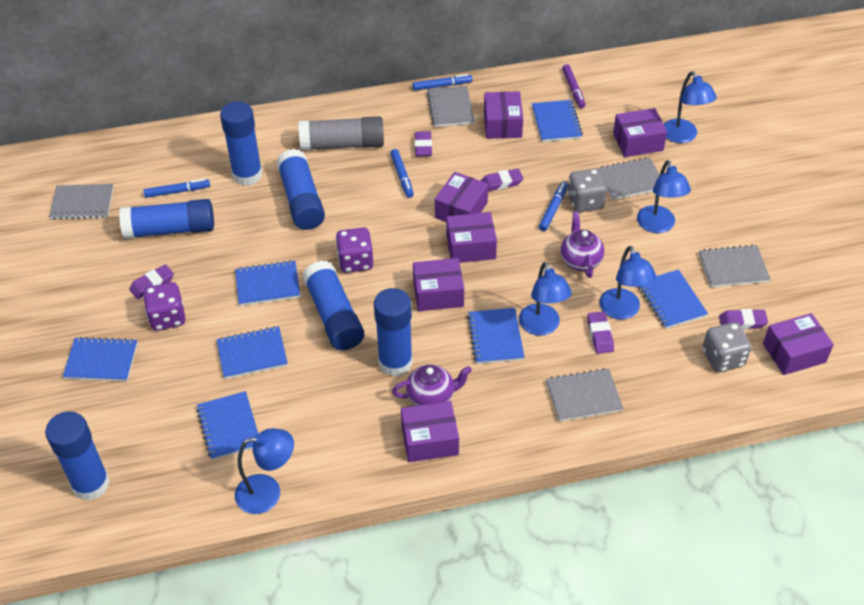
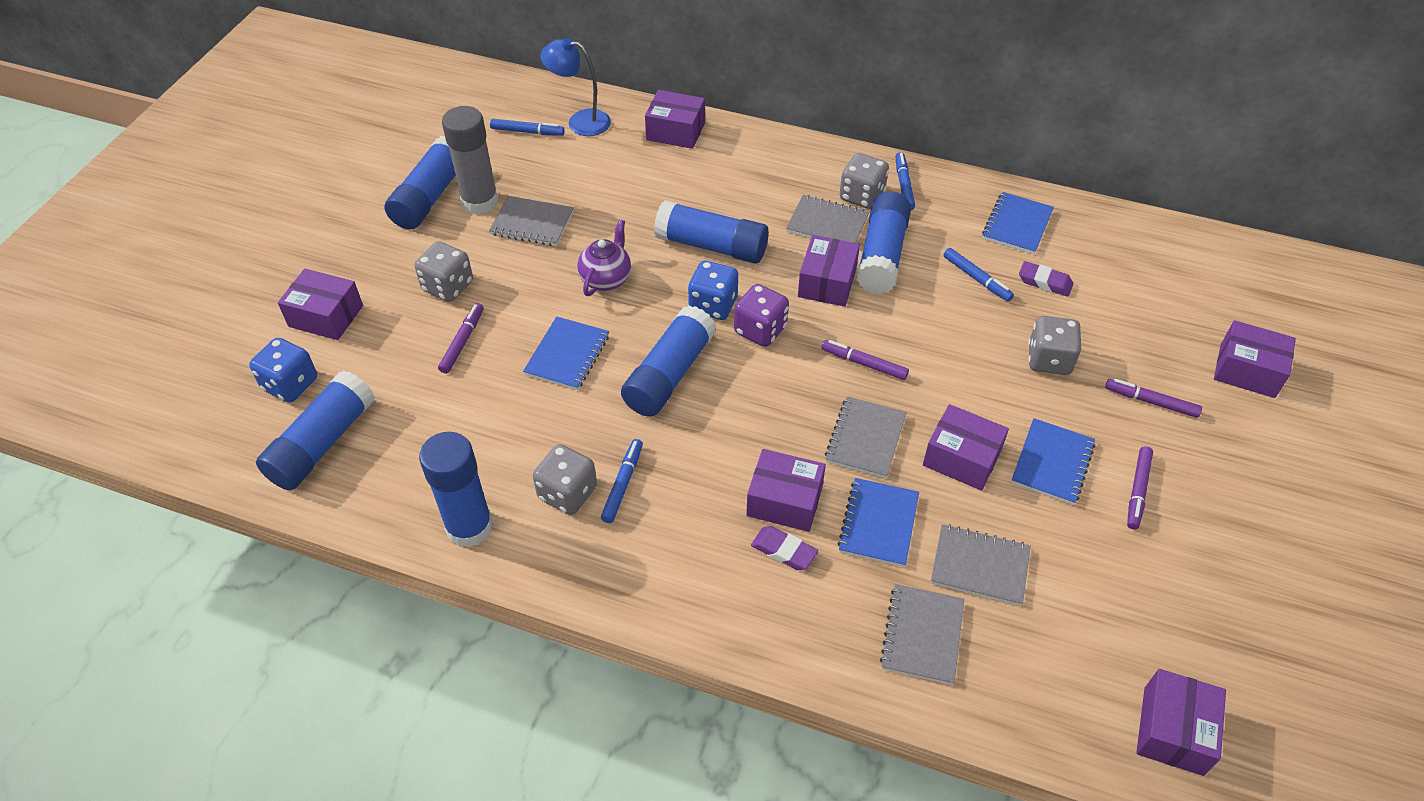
blue dice: 0 -> 2
blue lamp: 5 -> 1
blue notebook: 7 -> 4
grey dice: 2 -> 4
purple dice: 2 -> 1
purple eraser: 5 -> 2
purple marker: 1 -> 4
purple teapot: 2 -> 1

